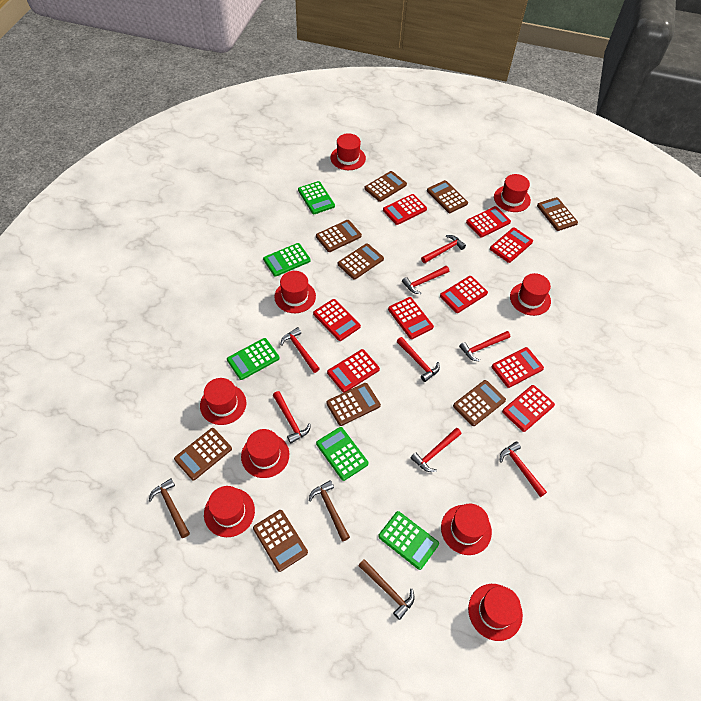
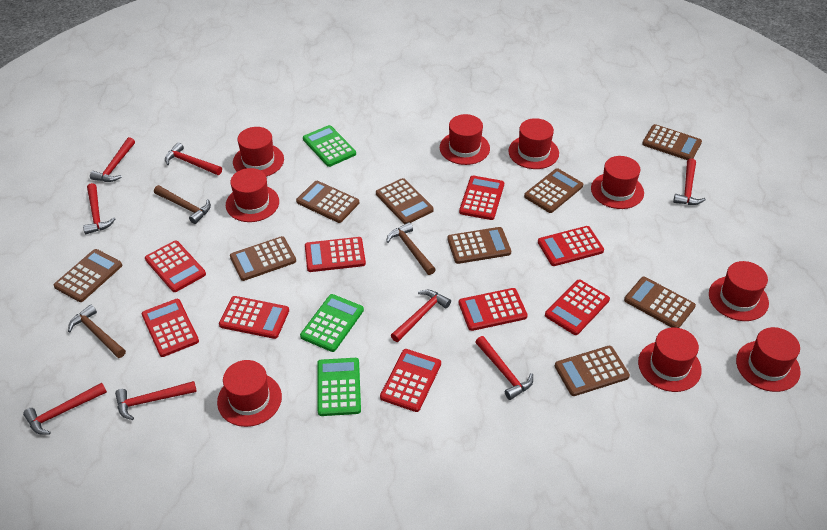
green calculator: 5 -> 3

